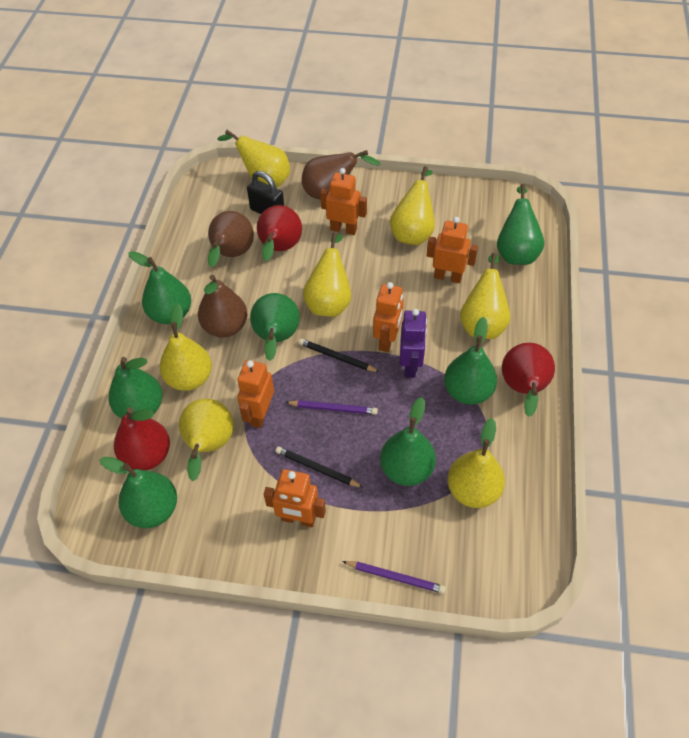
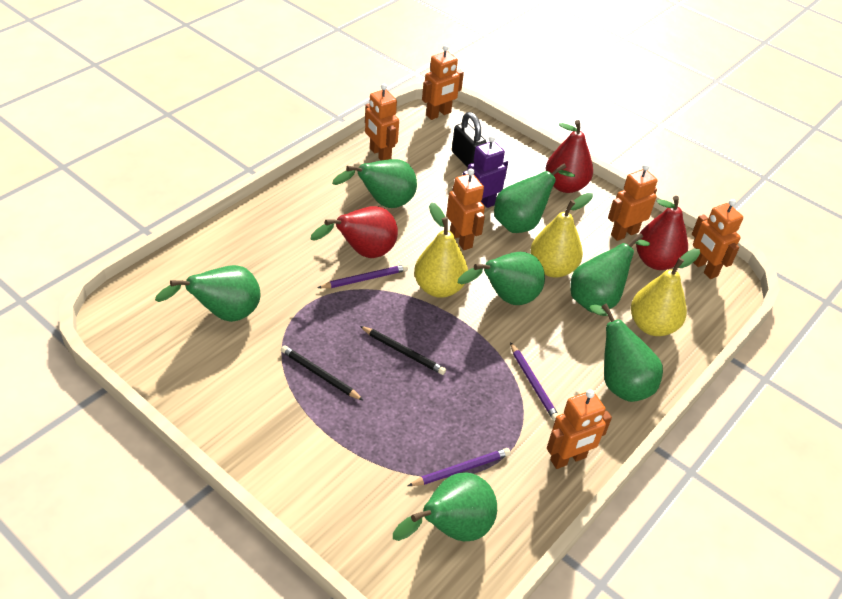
brown pear: 3 -> 0
orange robot: 5 -> 6
purple pencil: 2 -> 3
yellow pear: 7 -> 3

